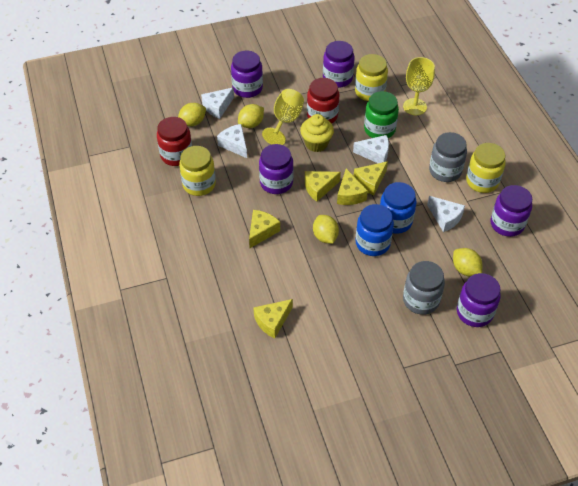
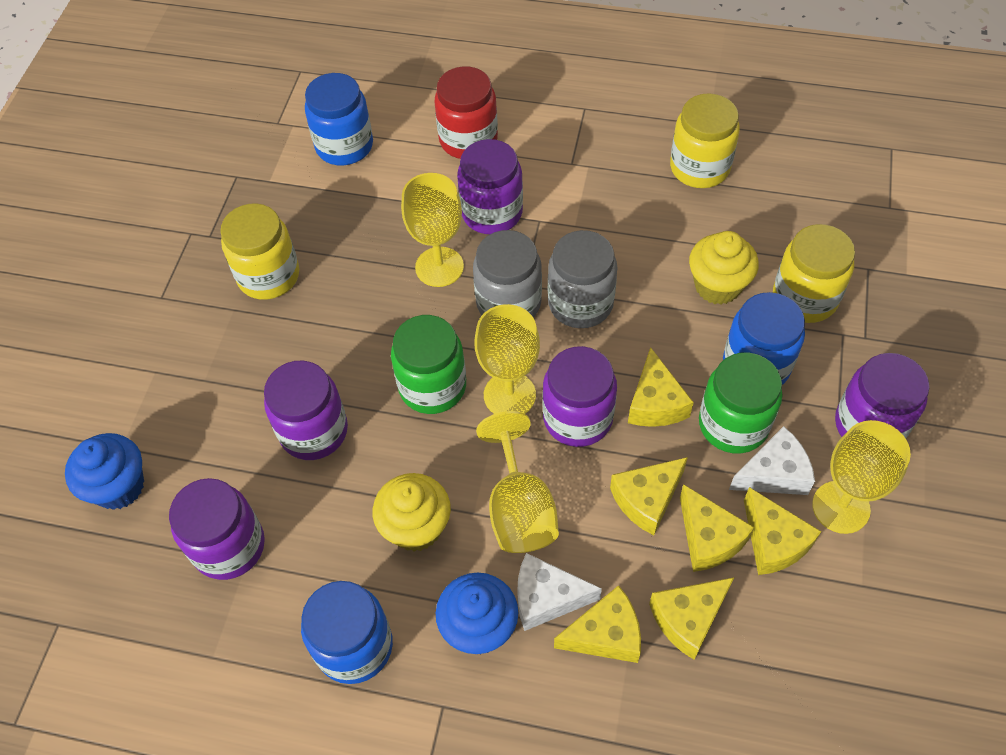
blue cupcake: 0 -> 2
blue jar: 2 -> 3
green jar: 1 -> 2
red jar: 2 -> 1
white cheese: 4 -> 2
yellow cheese: 5 -> 6
yellow cupcake: 1 -> 2
yellow goblet: 2 -> 4
yellow lemon: 4 -> 0

